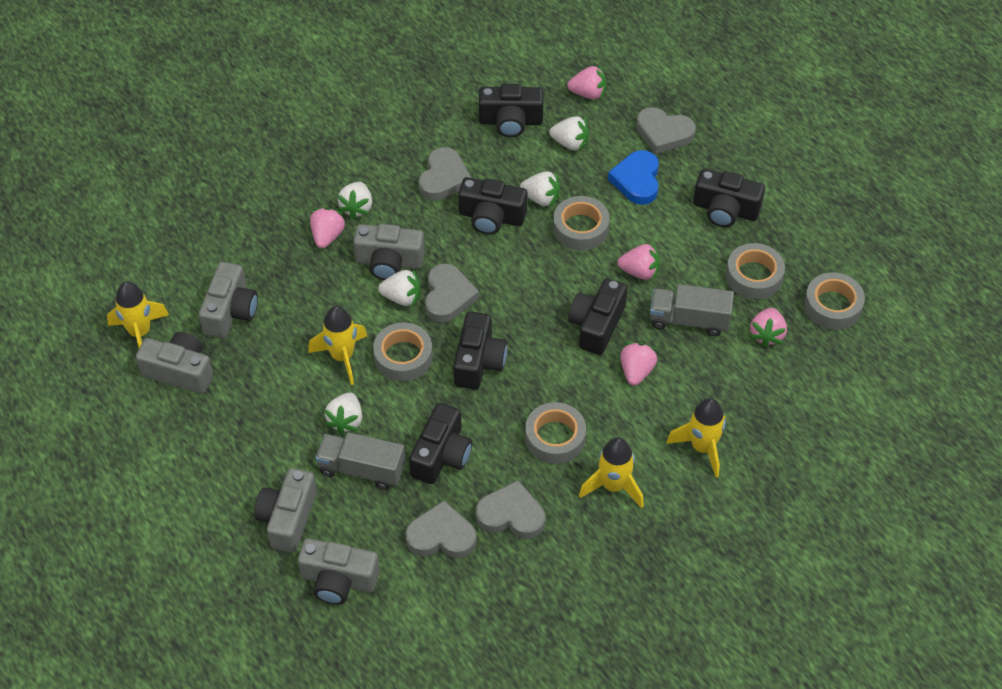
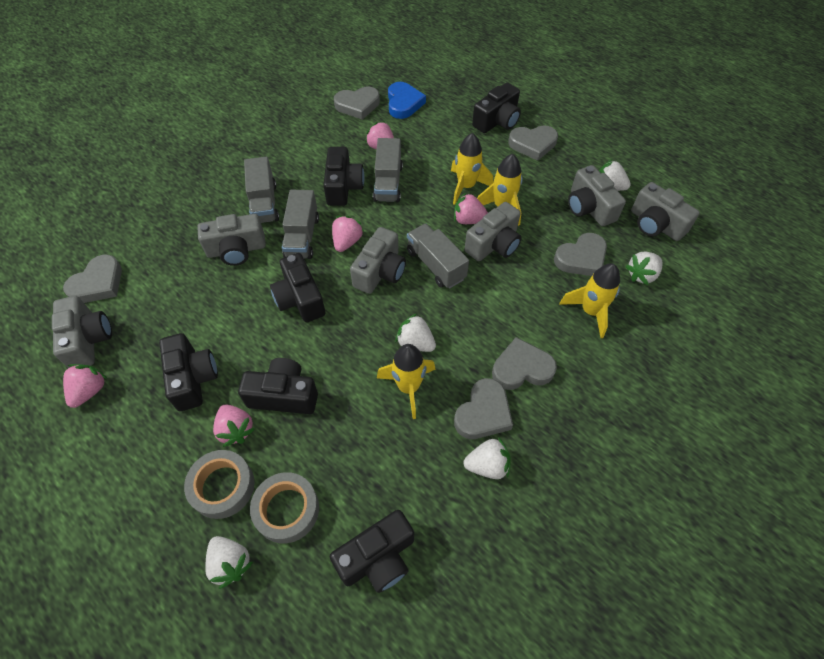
grey camera: 5 -> 6
grey heart: 5 -> 6
grey tape: 5 -> 2
grey truck: 2 -> 4

